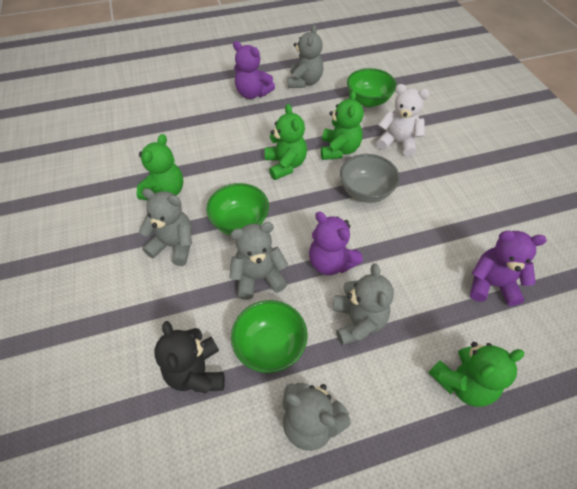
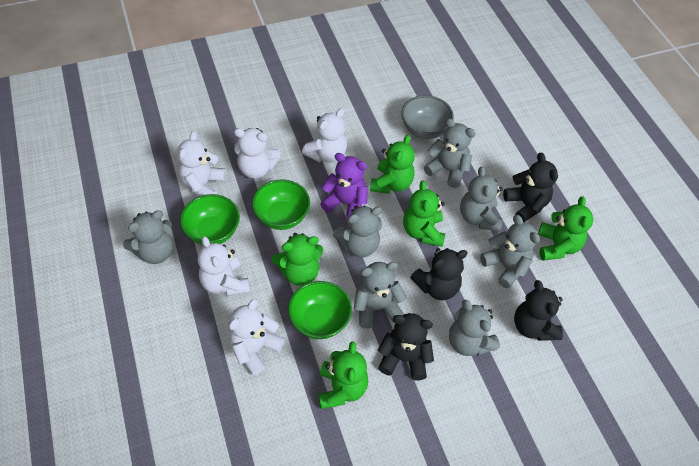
black teddy bear: 1 -> 4
green teddy bear: 4 -> 5
grey teddy bear: 5 -> 7
purple teddy bear: 3 -> 1
white teddy bear: 1 -> 5

